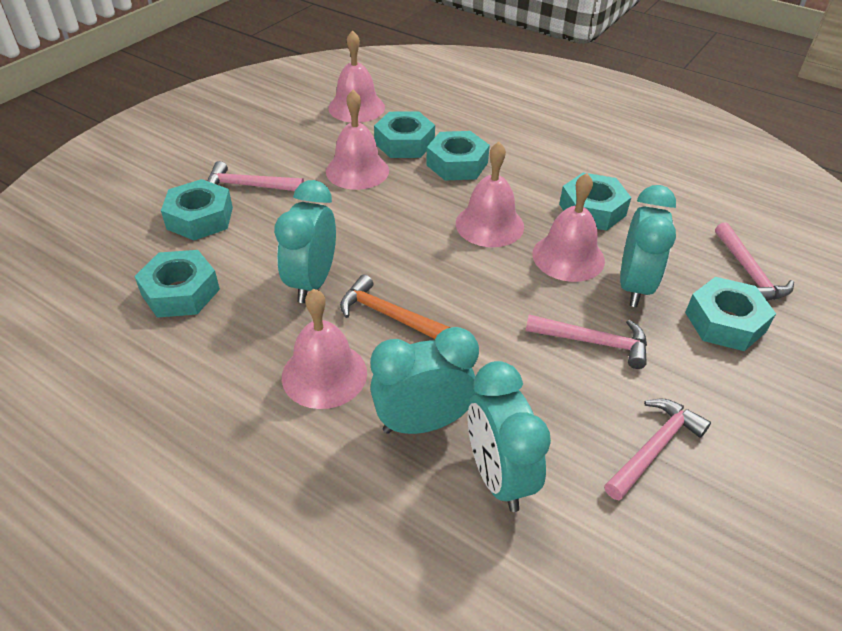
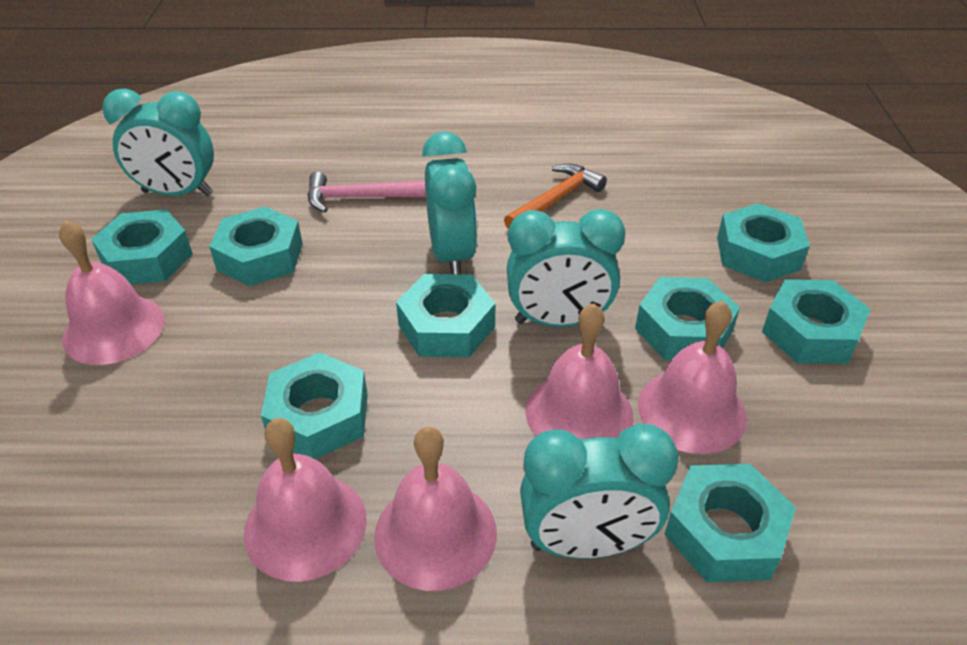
pink hammer: 4 -> 1
turquoise nut: 6 -> 8

